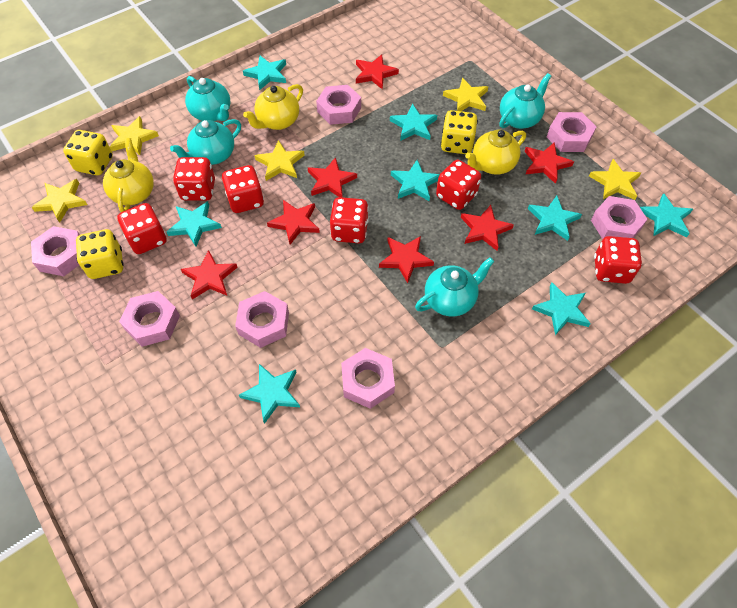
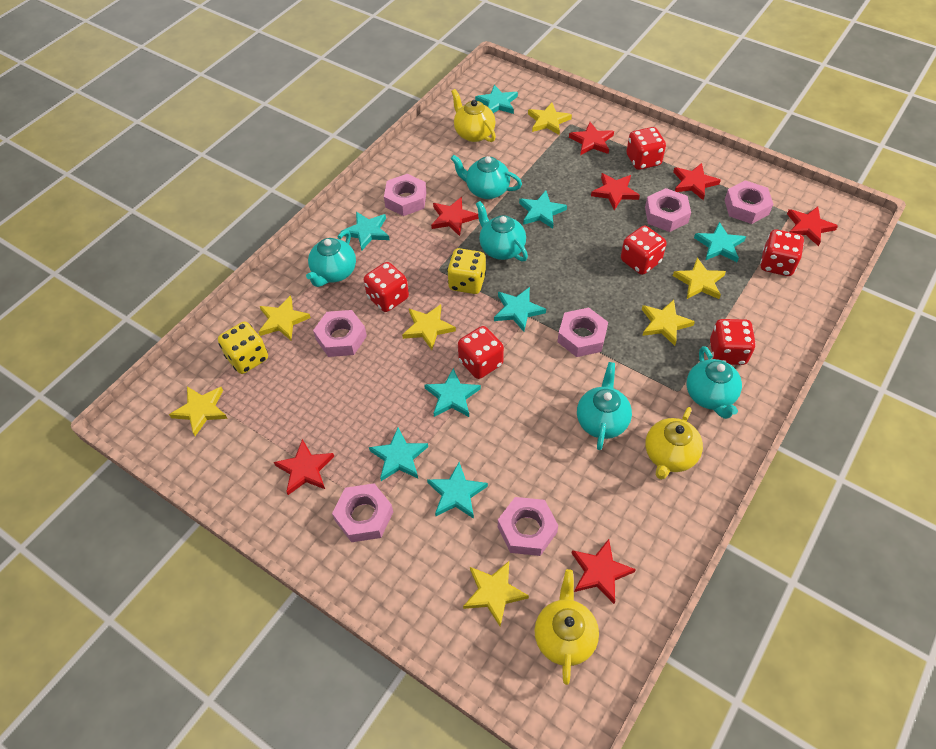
turquoise teapot: 4 -> 5
yellow dice: 3 -> 2
yellow star: 5 -> 7

